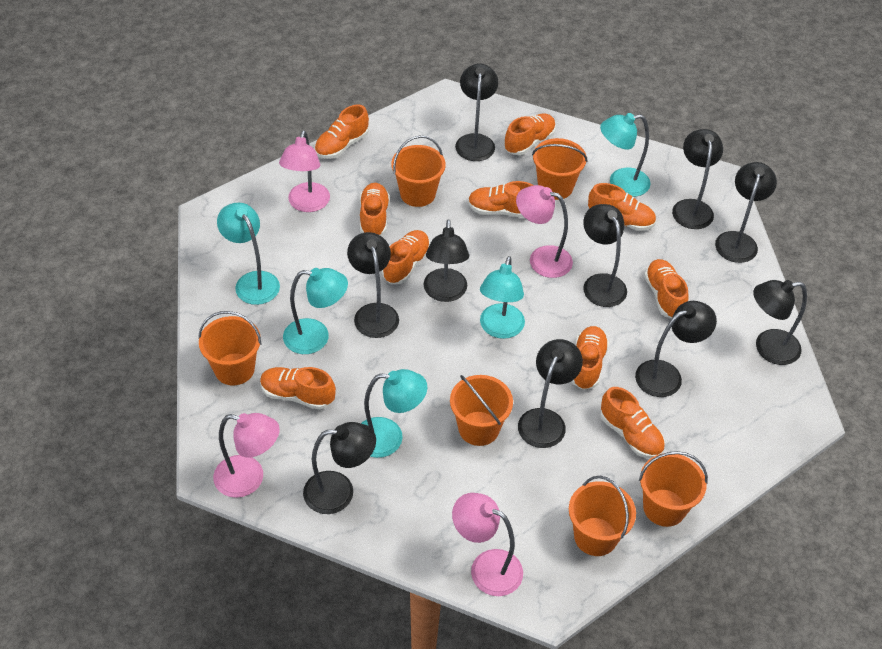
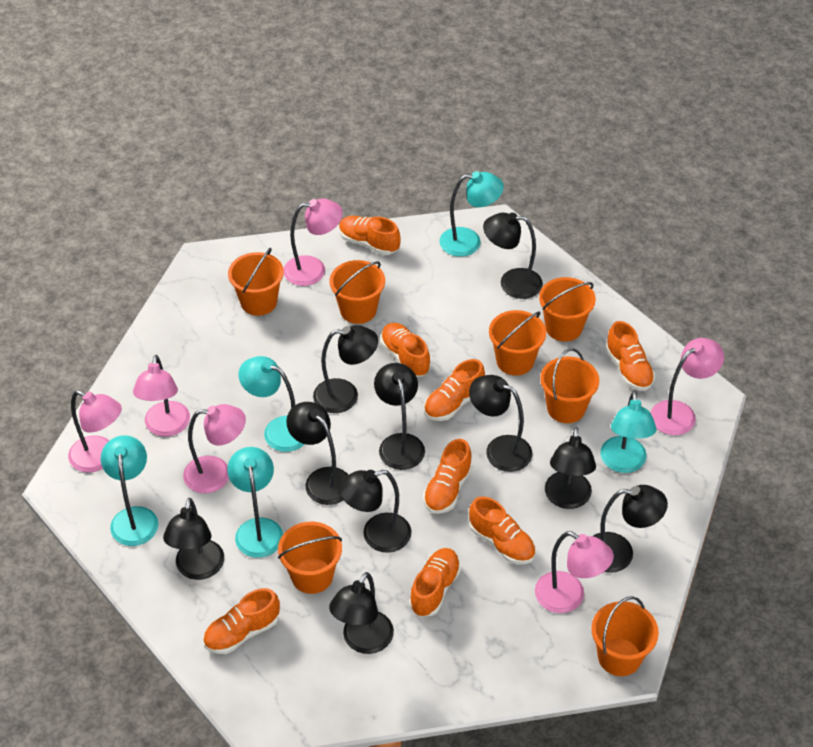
orange bucket: 6 -> 7
orange shoe: 10 -> 8
pink lamp: 4 -> 6

